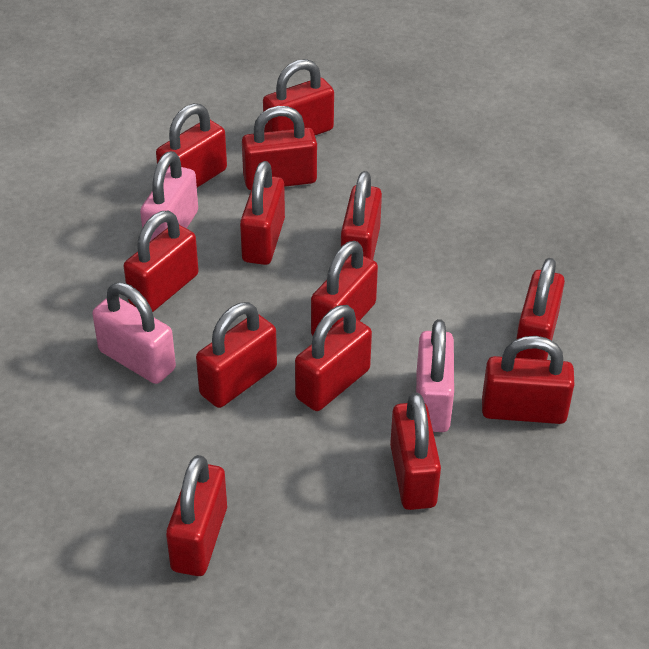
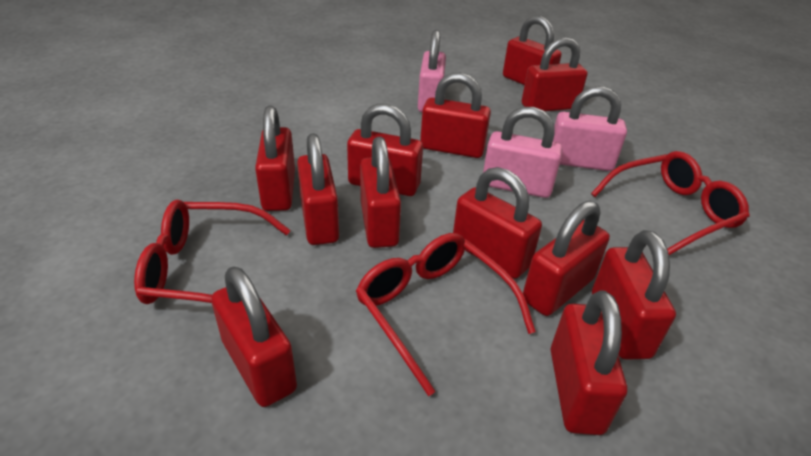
red glasses: 0 -> 3
red padlock: 13 -> 12

